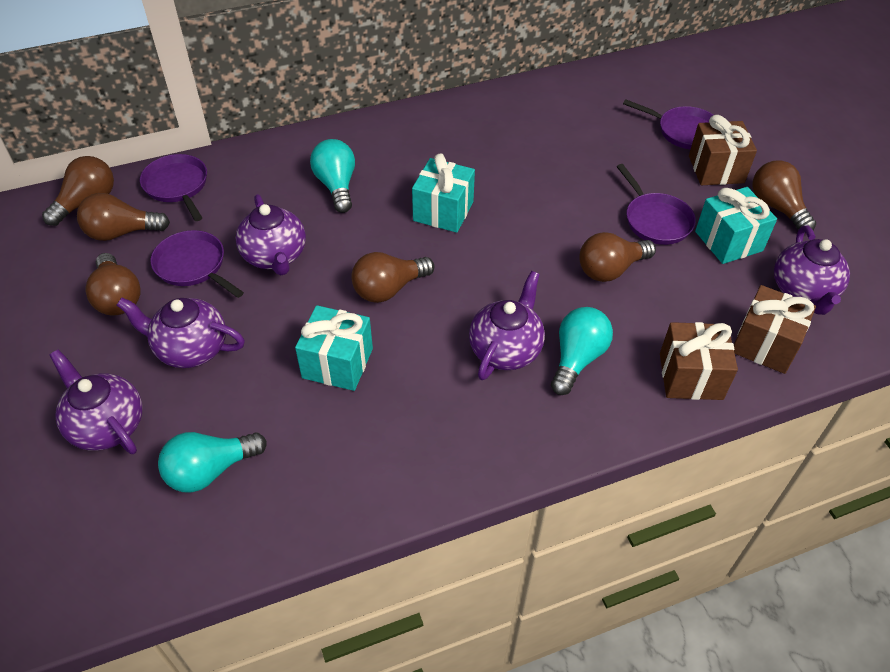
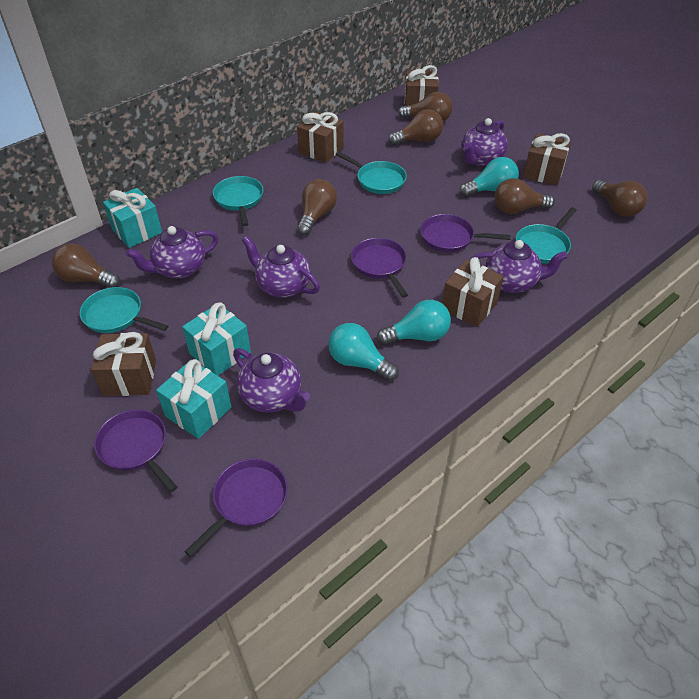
brown gift: 3 -> 5
turquoise pan: 0 -> 4

